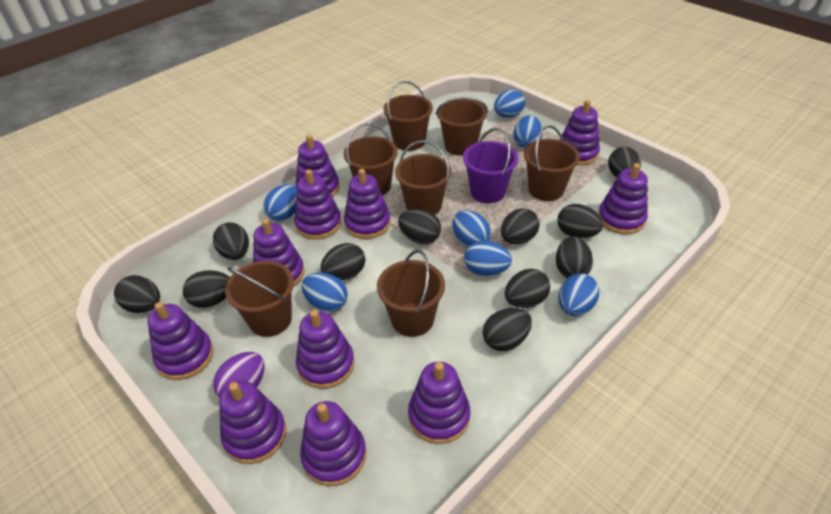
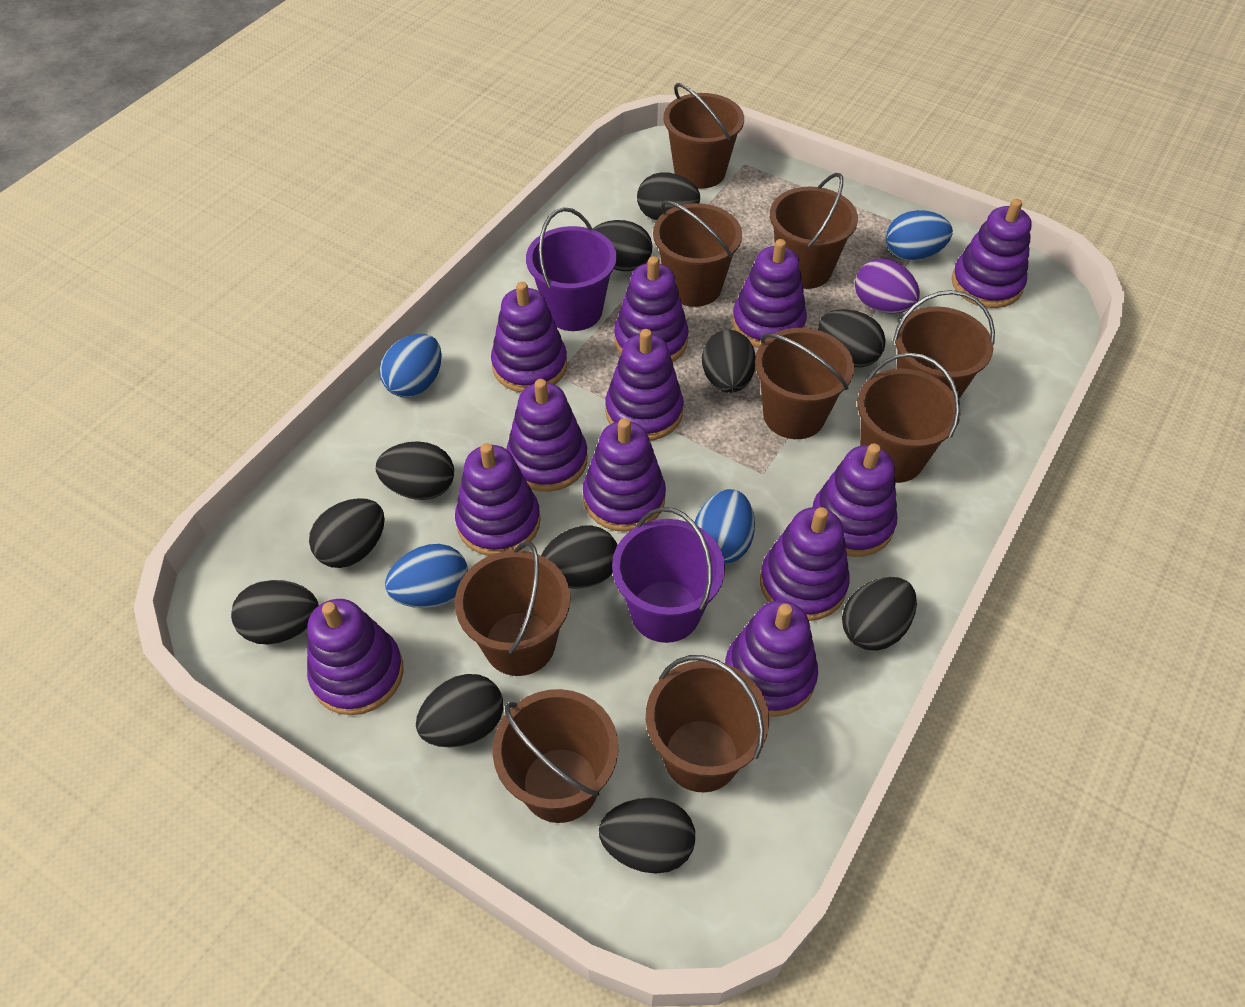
blue egg: 7 -> 4
brown bucket: 7 -> 9
purple bucket: 1 -> 2
purple stacking toy: 11 -> 12

